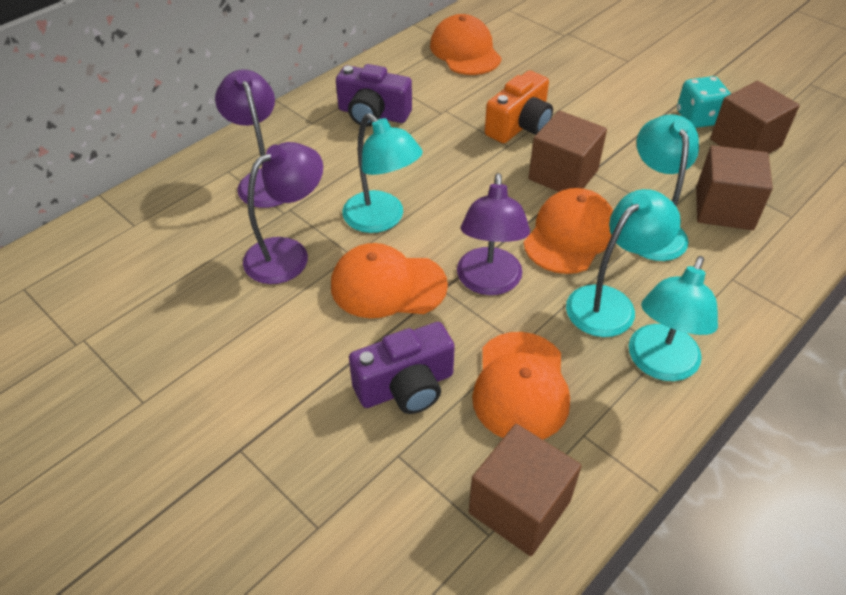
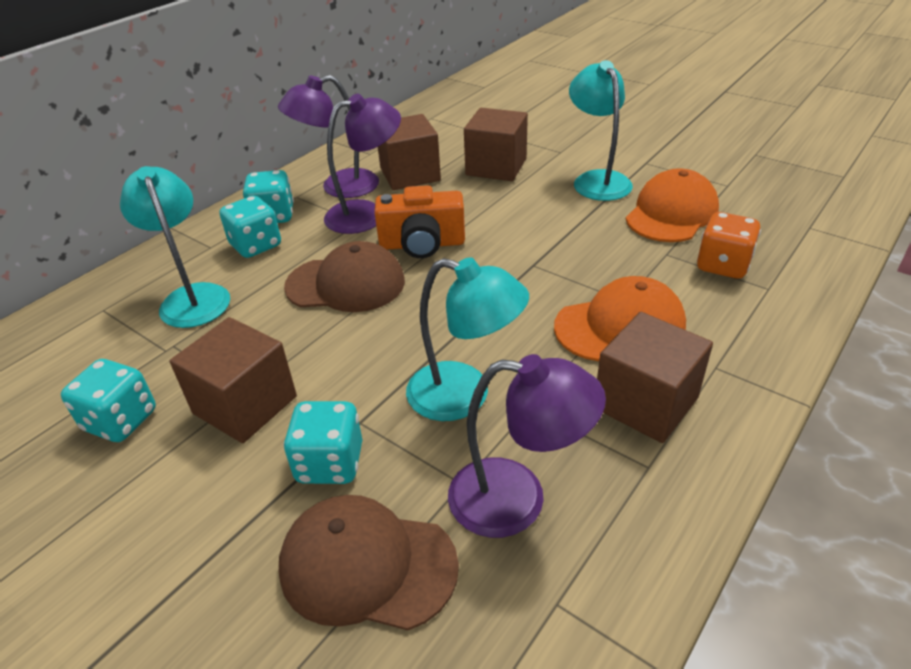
brown cap: 0 -> 2
orange cap: 4 -> 2
orange dice: 0 -> 1
purple camera: 2 -> 0
turquoise dice: 1 -> 4
turquoise lamp: 4 -> 3

